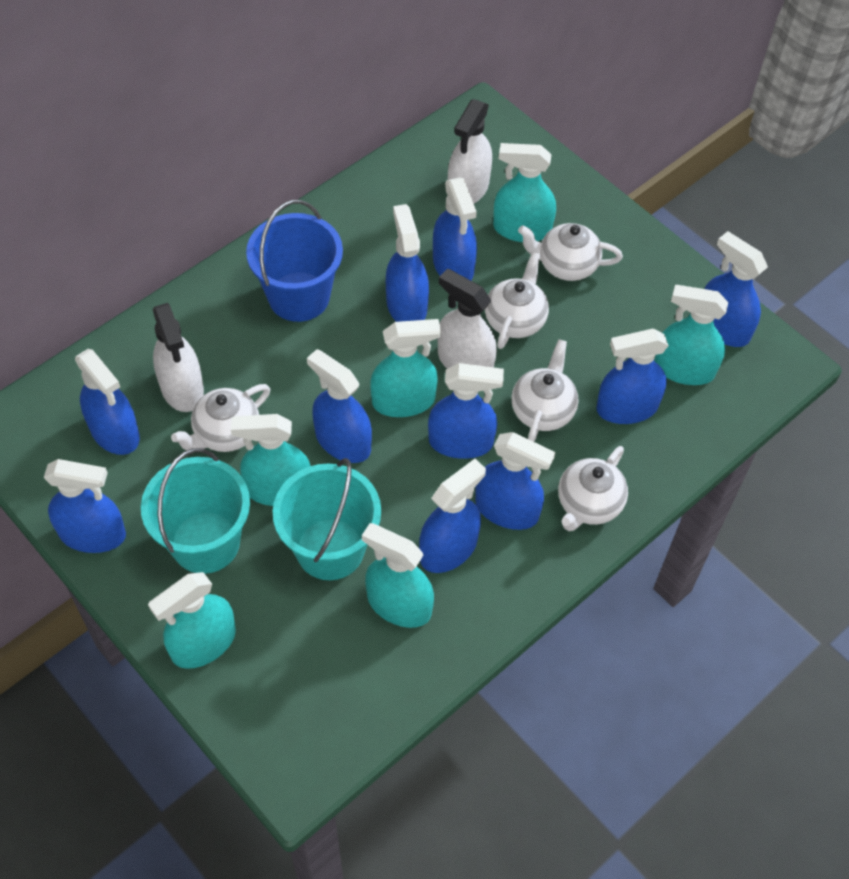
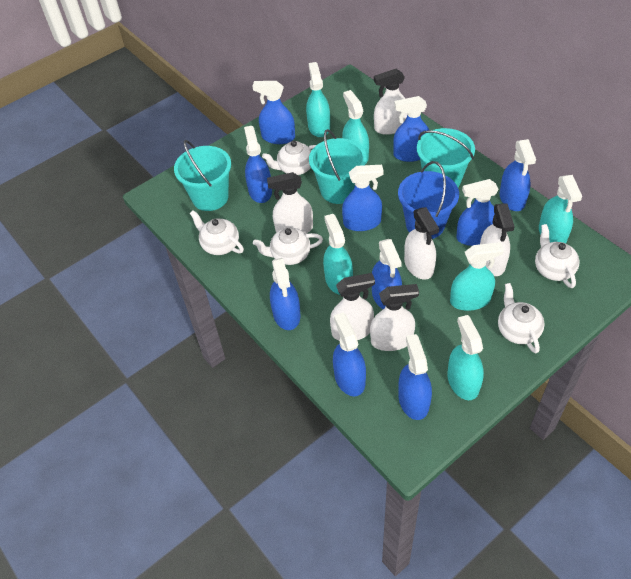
turquoise bucket: 2 -> 3
white spray bottle: 3 -> 6

